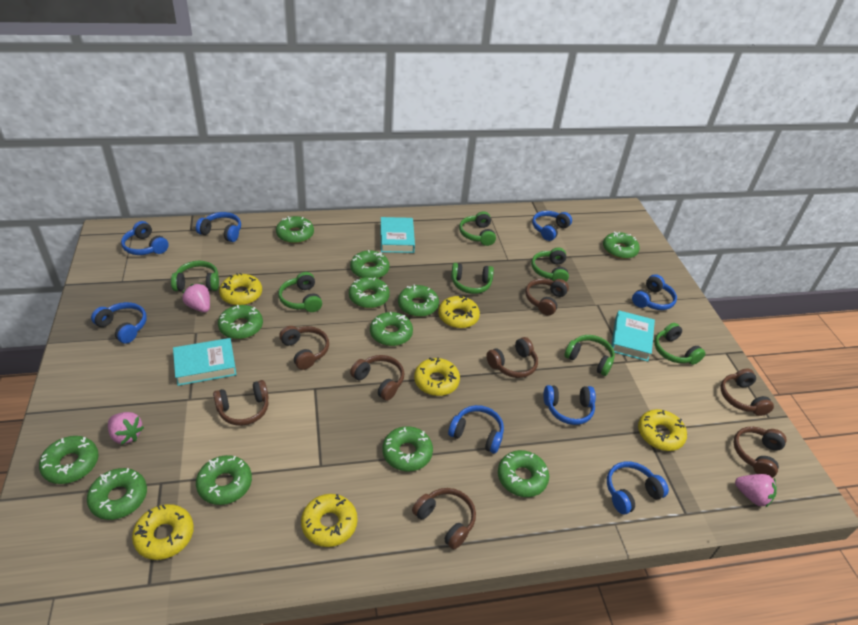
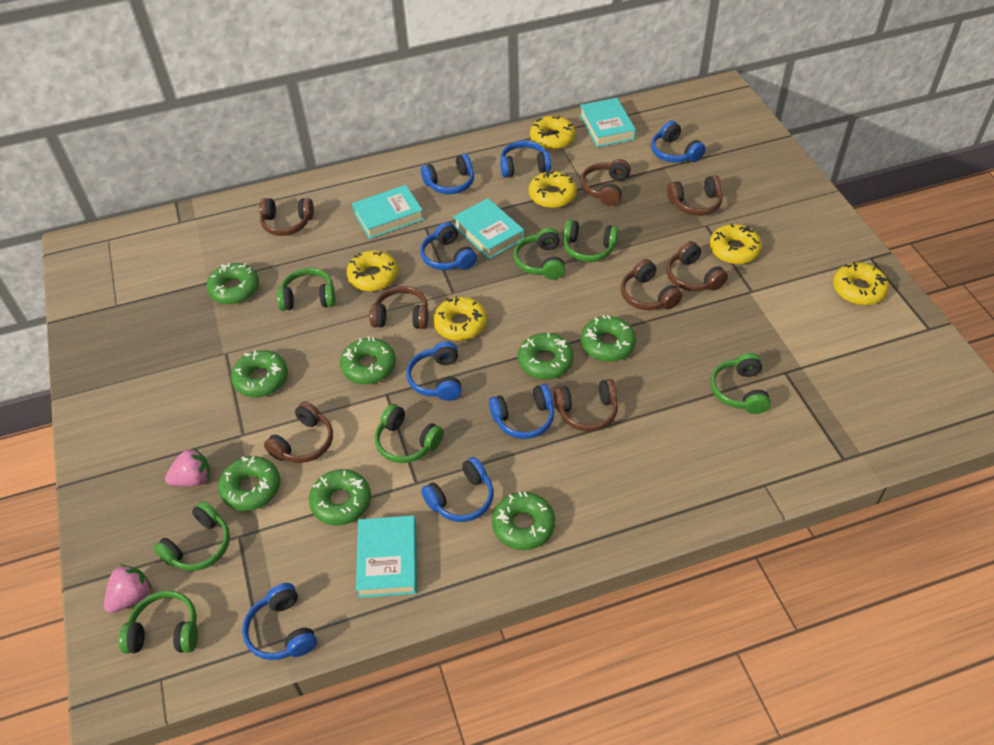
green donut: 12 -> 8
pink strawberry: 3 -> 2
turquoise book: 3 -> 4

